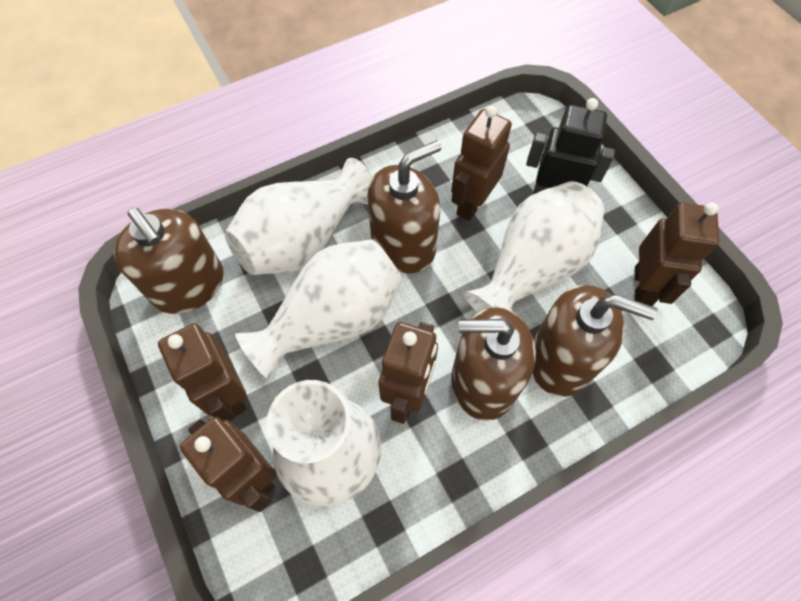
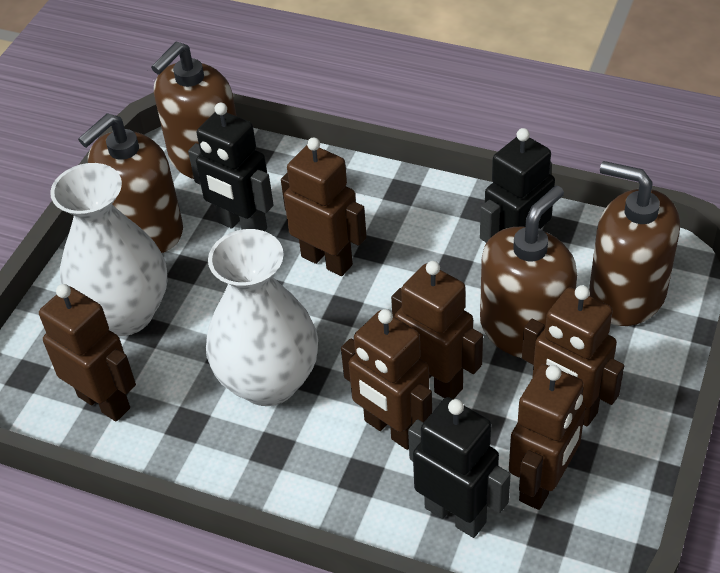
black robot: 1 -> 3
brown robot: 5 -> 6
white vase: 4 -> 2

